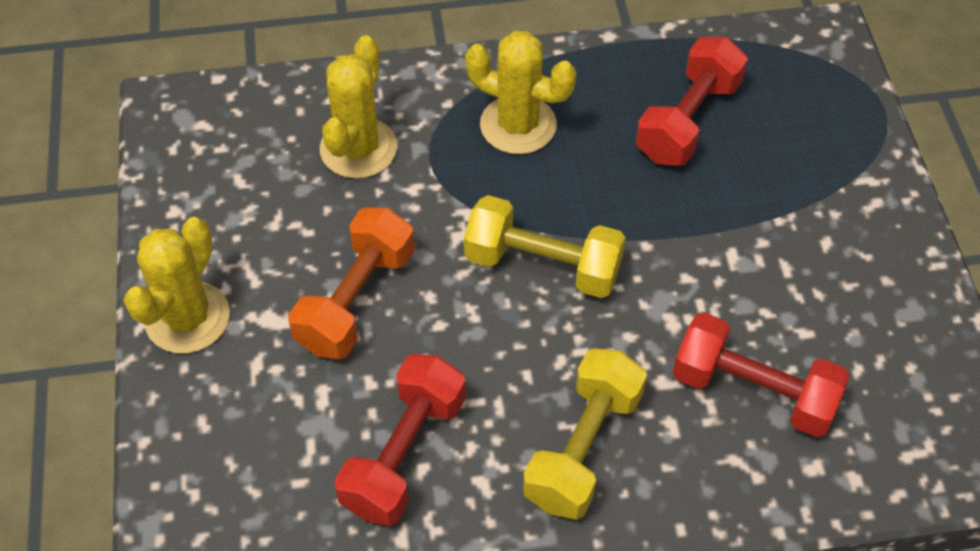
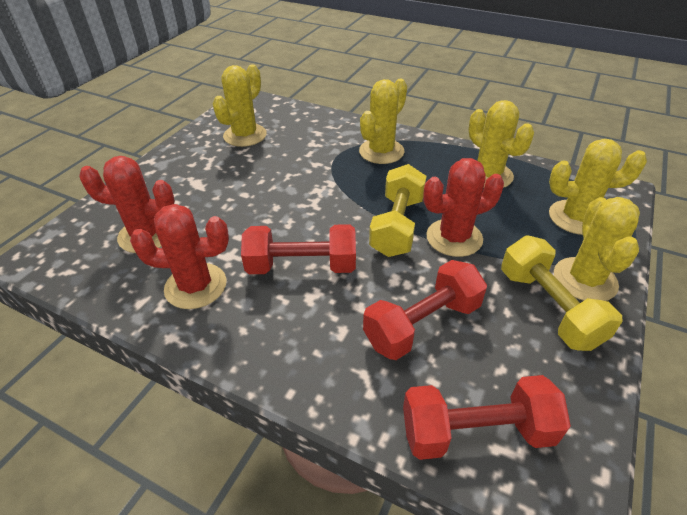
orange dumbbell: 1 -> 0
red cactus: 0 -> 3
yellow cactus: 3 -> 5

